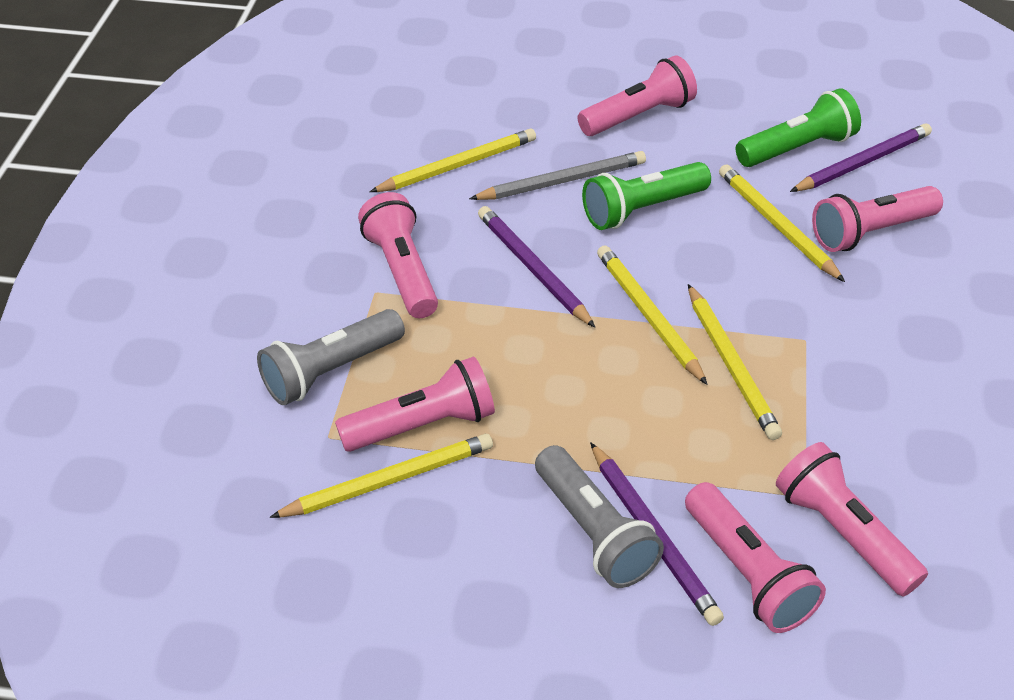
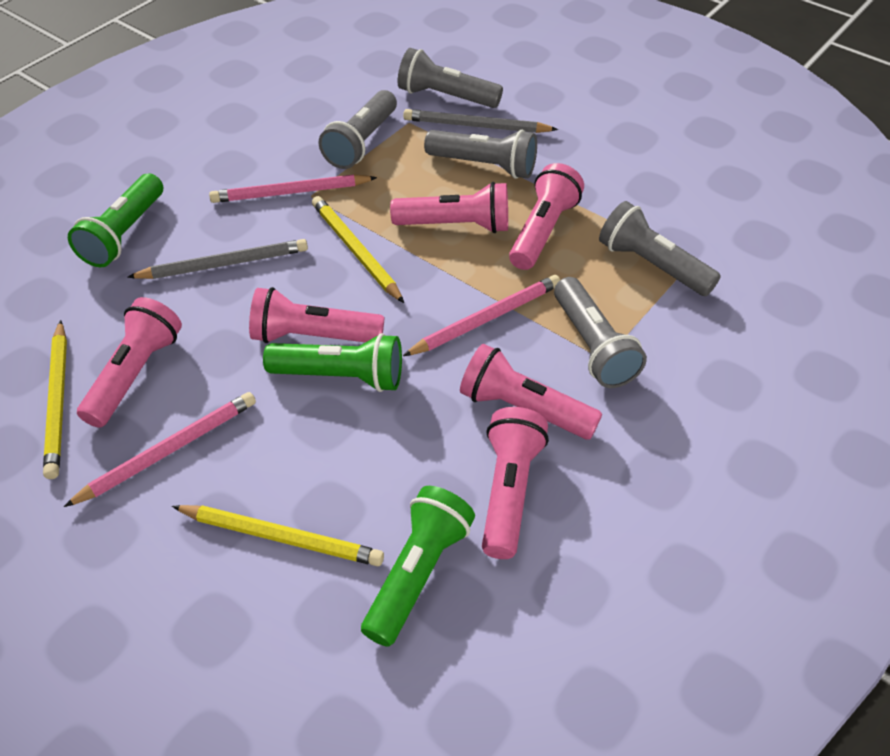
green flashlight: 2 -> 3
grey flashlight: 2 -> 5
grey pencil: 1 -> 2
pink pencil: 0 -> 3
purple pencil: 3 -> 0
yellow pencil: 5 -> 3

